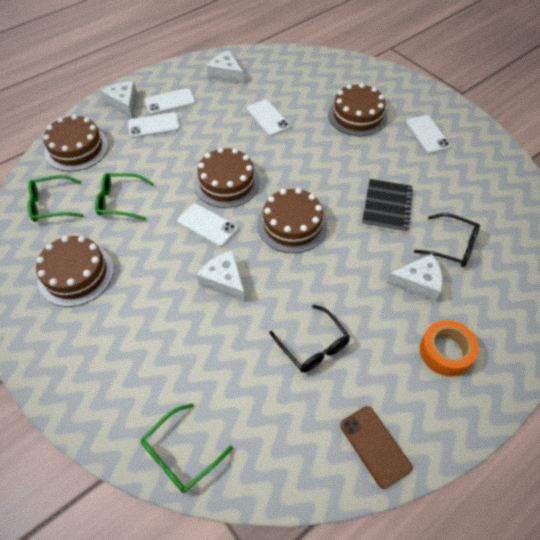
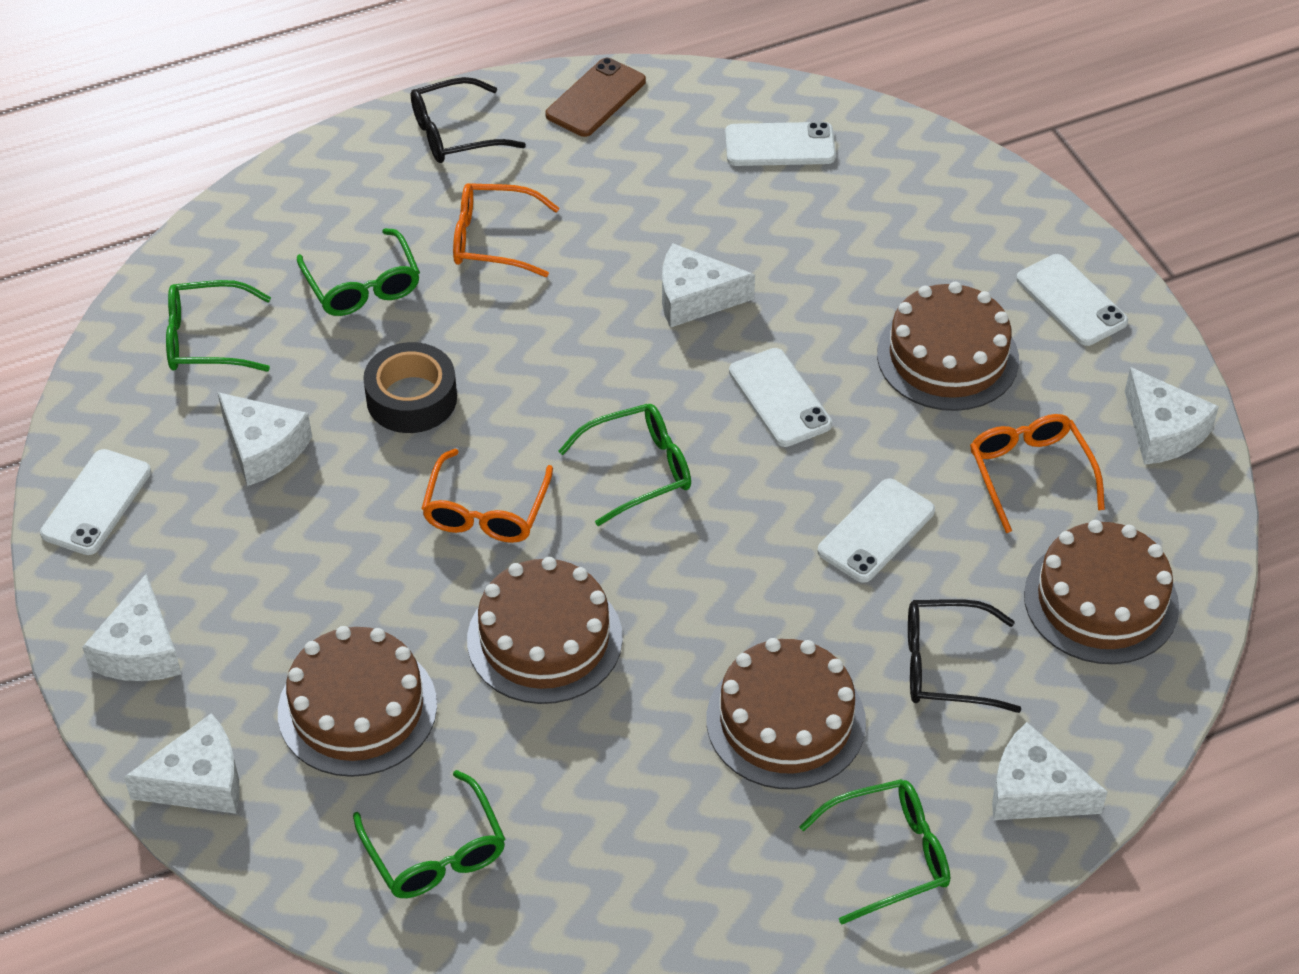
black notebook: 1 -> 0
black tape: 0 -> 1
green glasses: 3 -> 5
orange glasses: 0 -> 3
orange tape: 1 -> 0
white cheese: 4 -> 6

